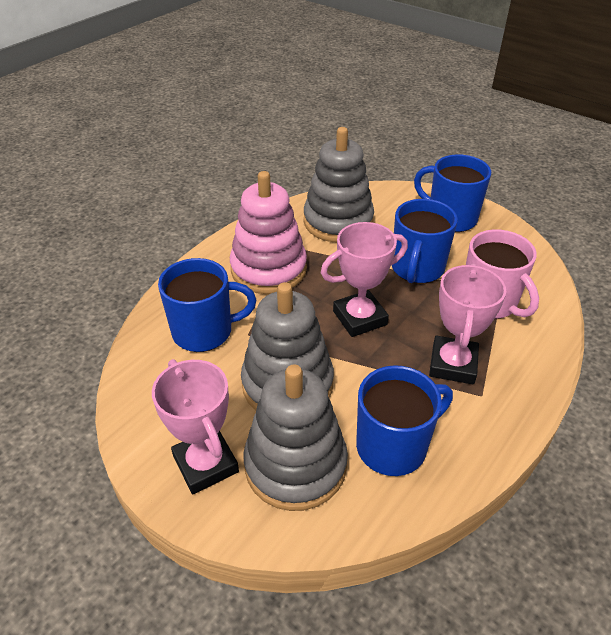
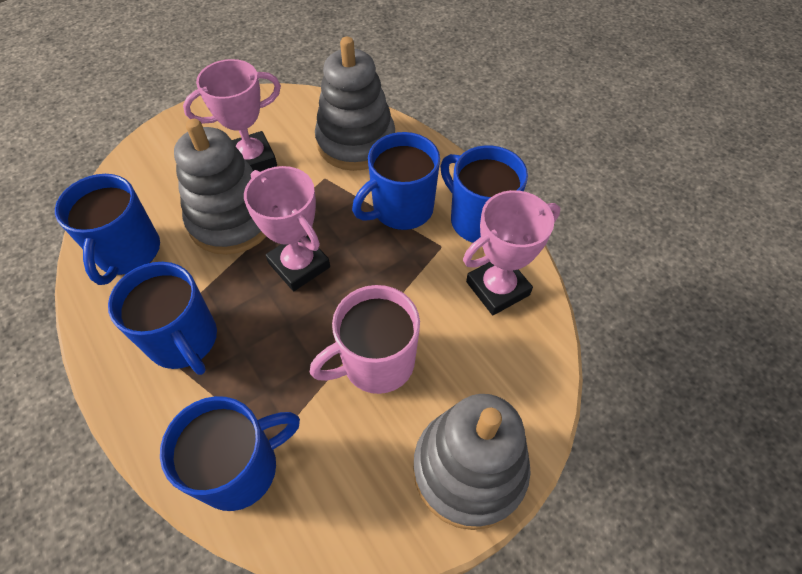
blue mug: 4 -> 5
pink stacking toy: 1 -> 0

